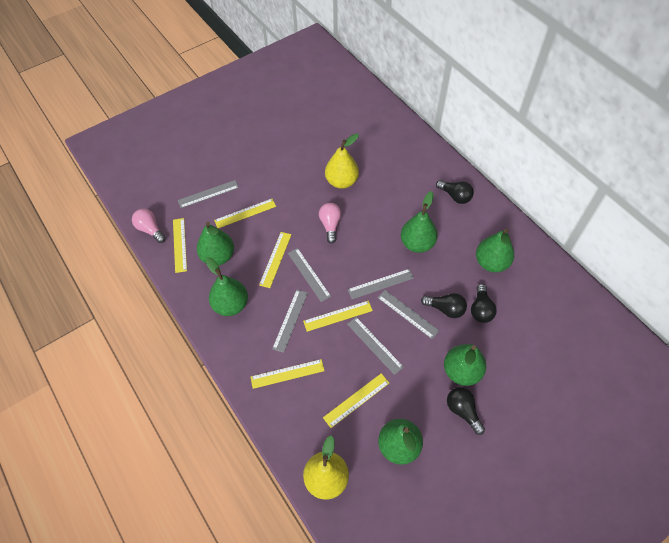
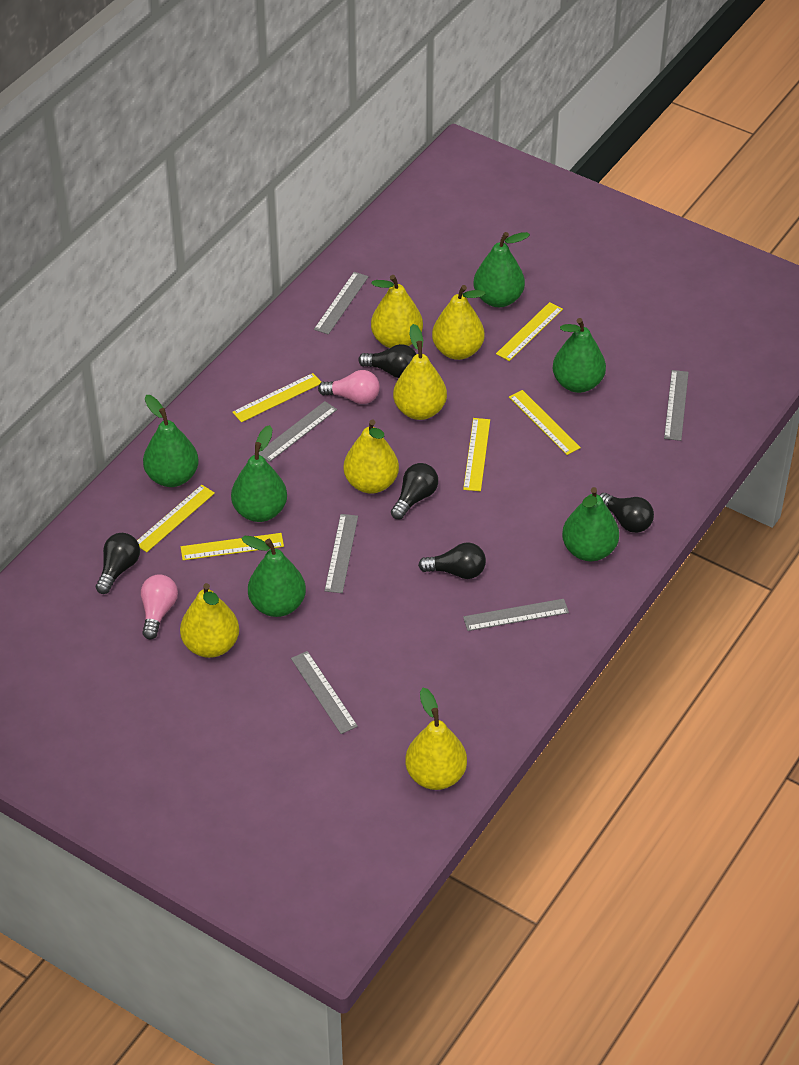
black light bulb: 4 -> 5
yellow pear: 2 -> 6

